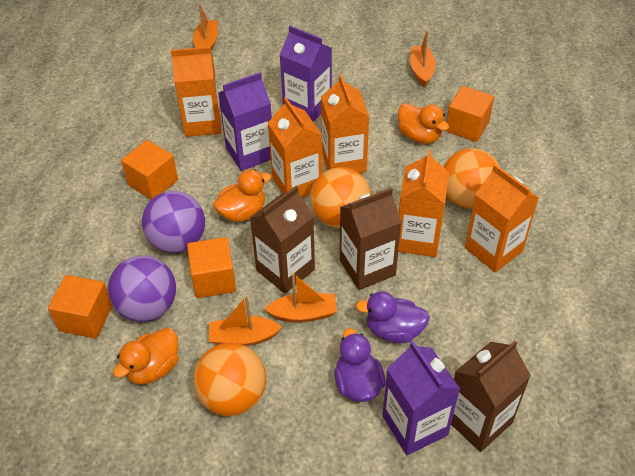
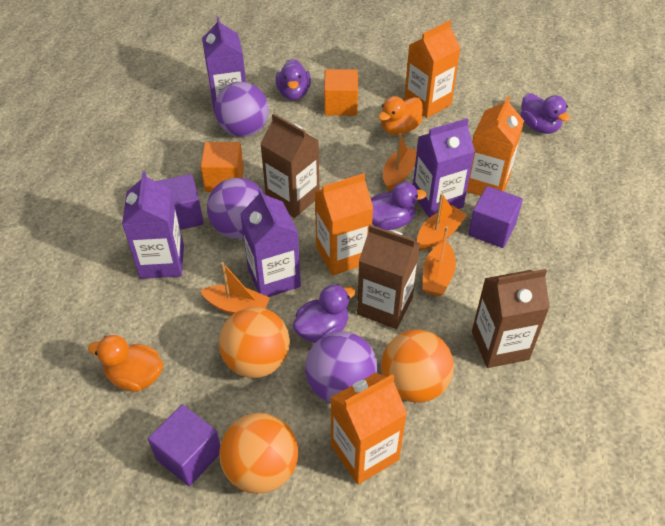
orange carton: 5 -> 4
orange cube: 4 -> 2
orange duck: 3 -> 2
purple ball: 2 -> 3
purple carton: 3 -> 4
purple cube: 0 -> 3
purple duck: 2 -> 4

